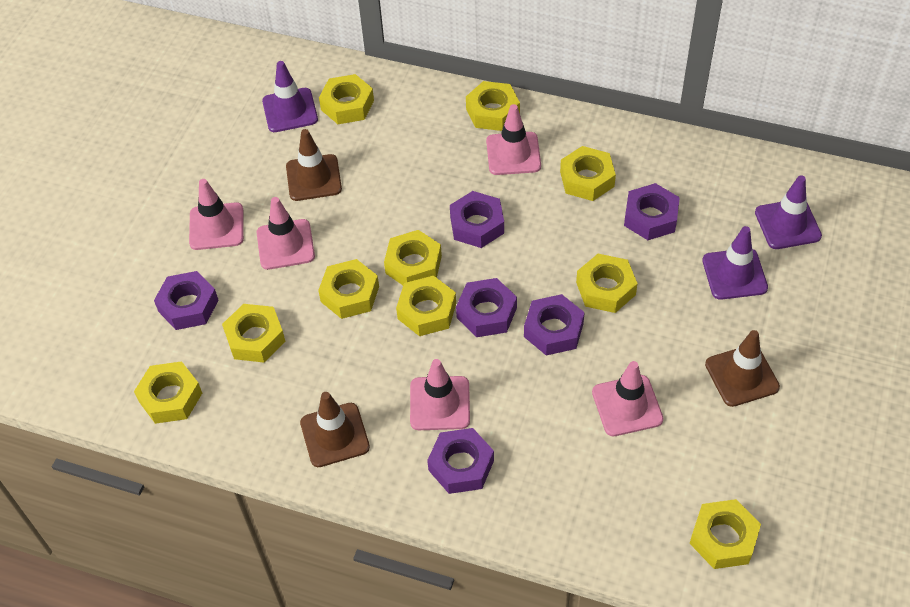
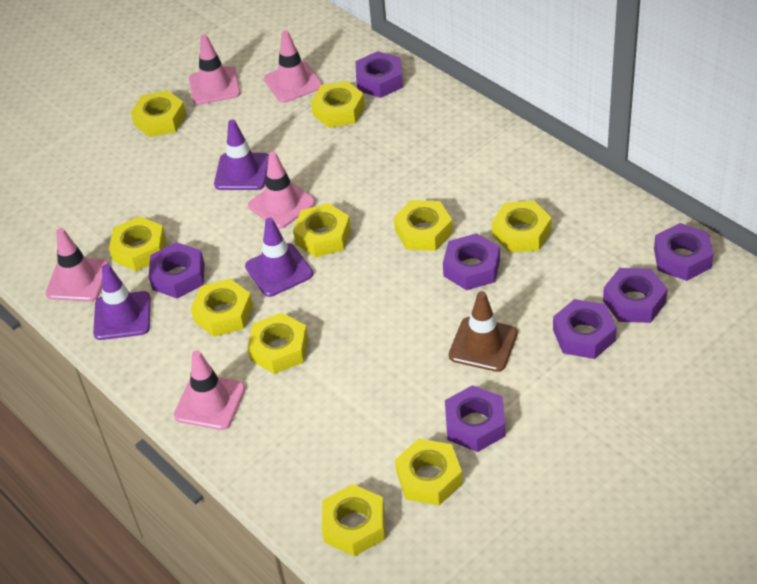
brown traffic cone: 3 -> 1
purple nut: 6 -> 7

